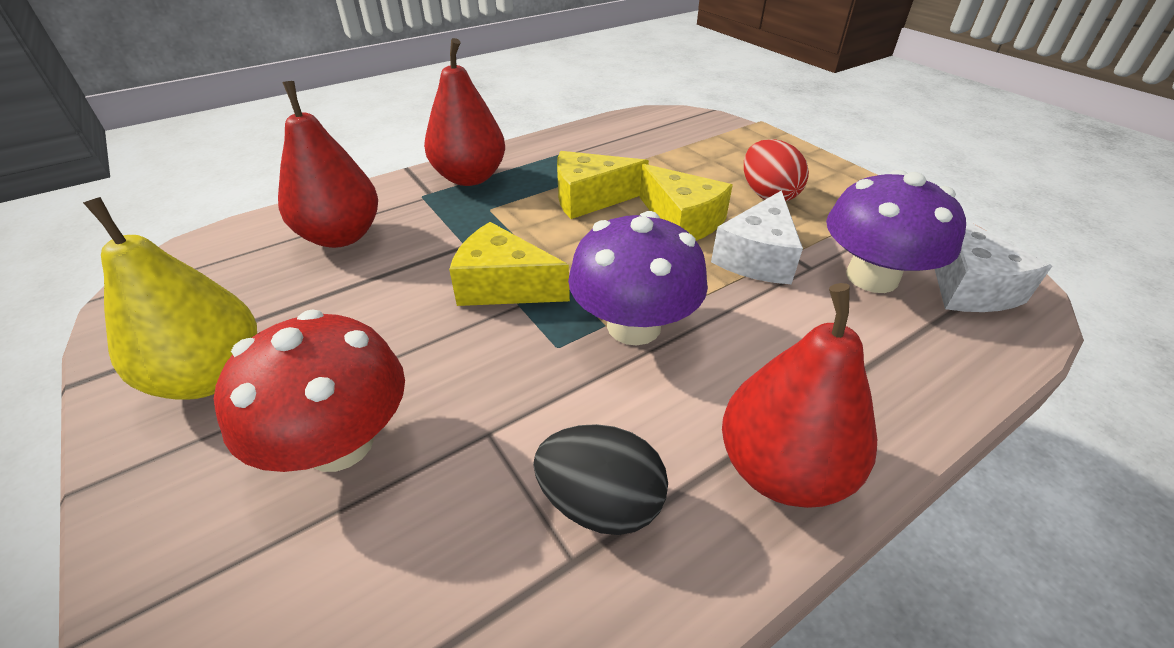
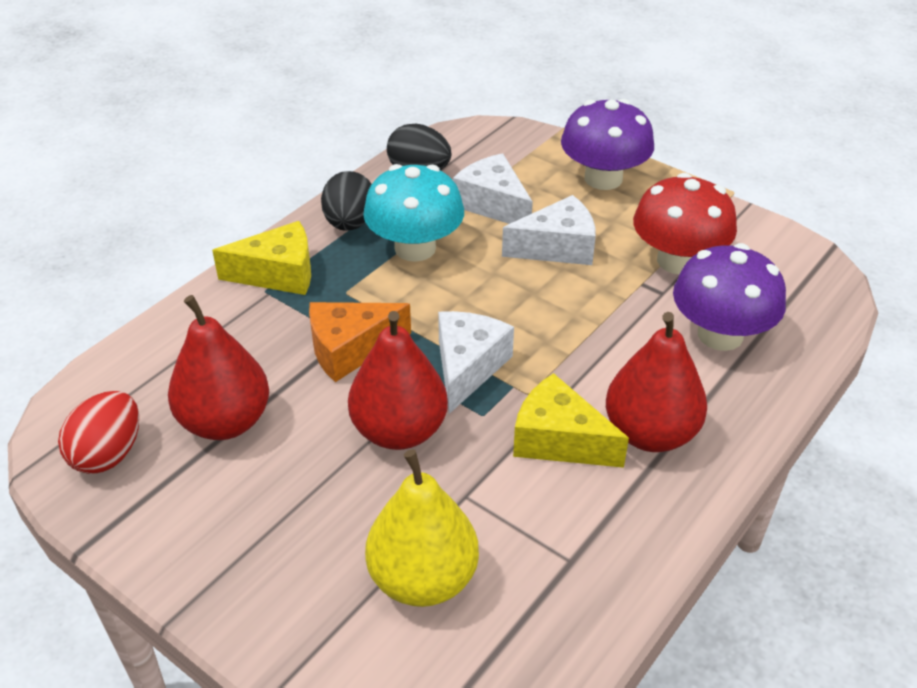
black egg: 1 -> 2
orange cheese: 0 -> 1
turquoise mushroom: 0 -> 1
white cheese: 2 -> 3
yellow cheese: 3 -> 2

